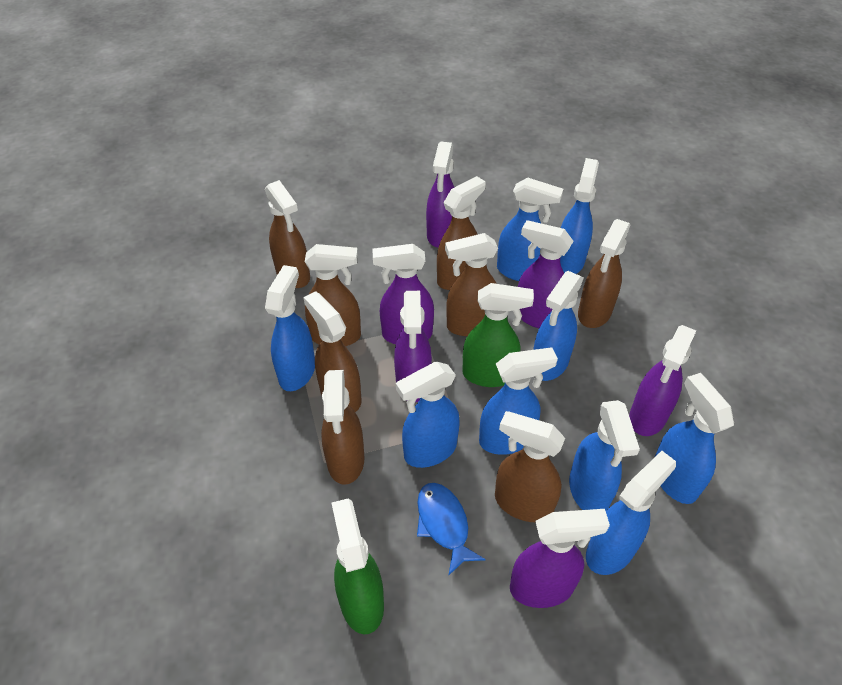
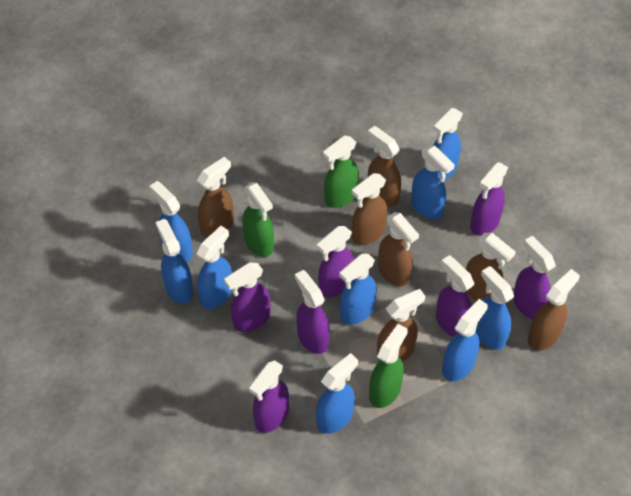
blue fish: 1 -> 0
brown spray bottle: 8 -> 7
green spray bottle: 2 -> 3
purple spray bottle: 6 -> 7

